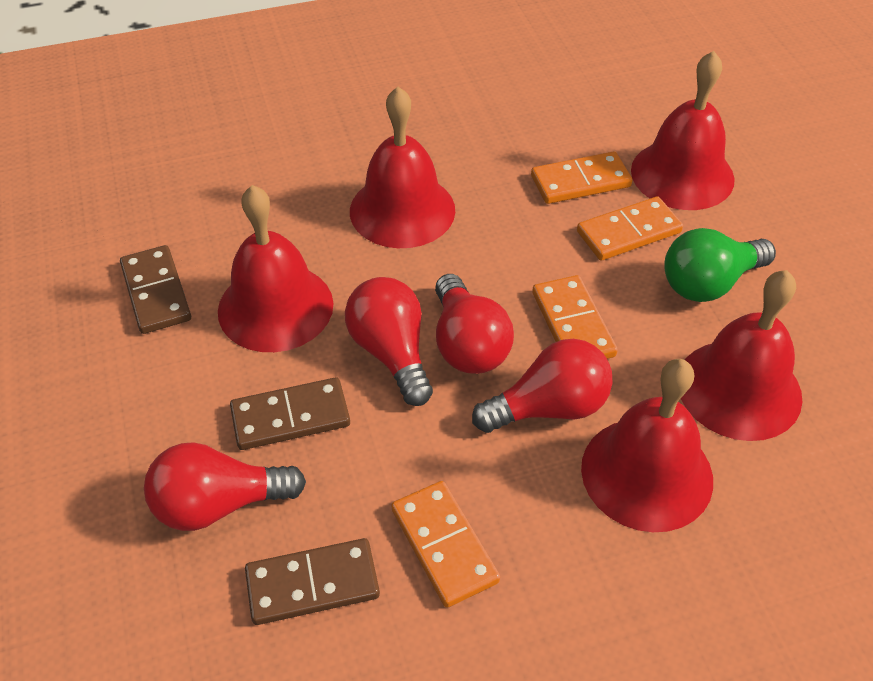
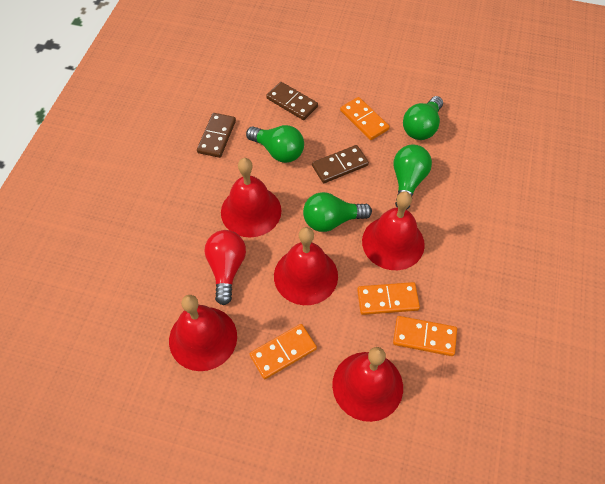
green light bulb: 1 -> 4
red light bulb: 4 -> 1

